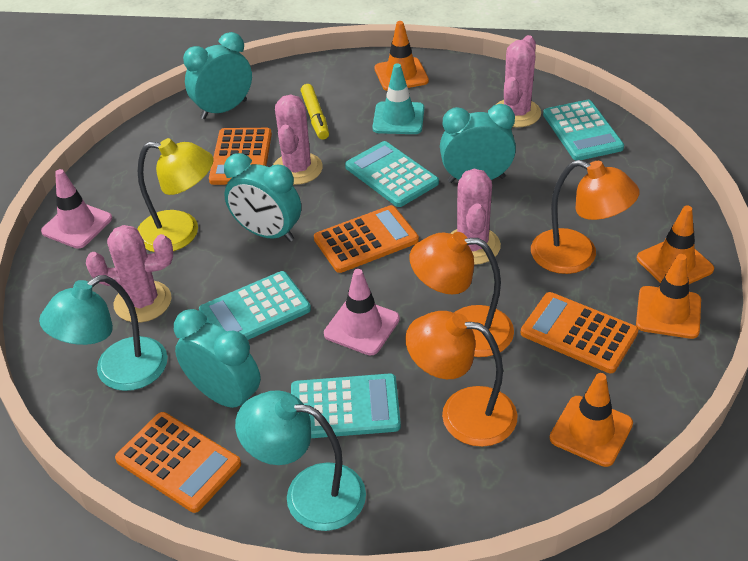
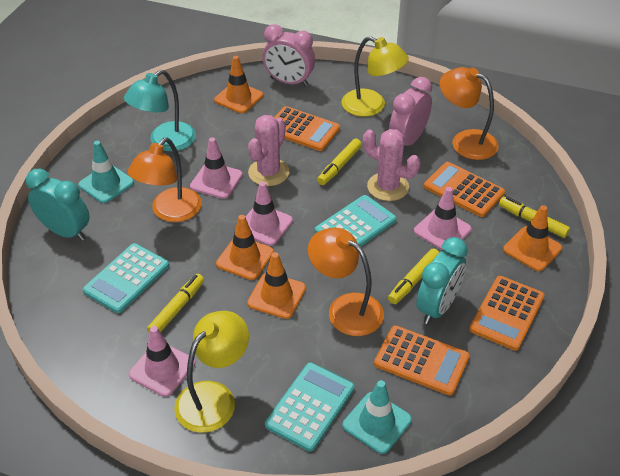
pink cactus: 4 -> 2
pink clock: 0 -> 2
pink traffic cone: 2 -> 4
turquoise calculator: 4 -> 3
turquoise clock: 4 -> 2
turquoise lamp: 2 -> 1
turquoise traffic cone: 1 -> 2
yellow lamp: 1 -> 2
yellow marker: 1 -> 4

